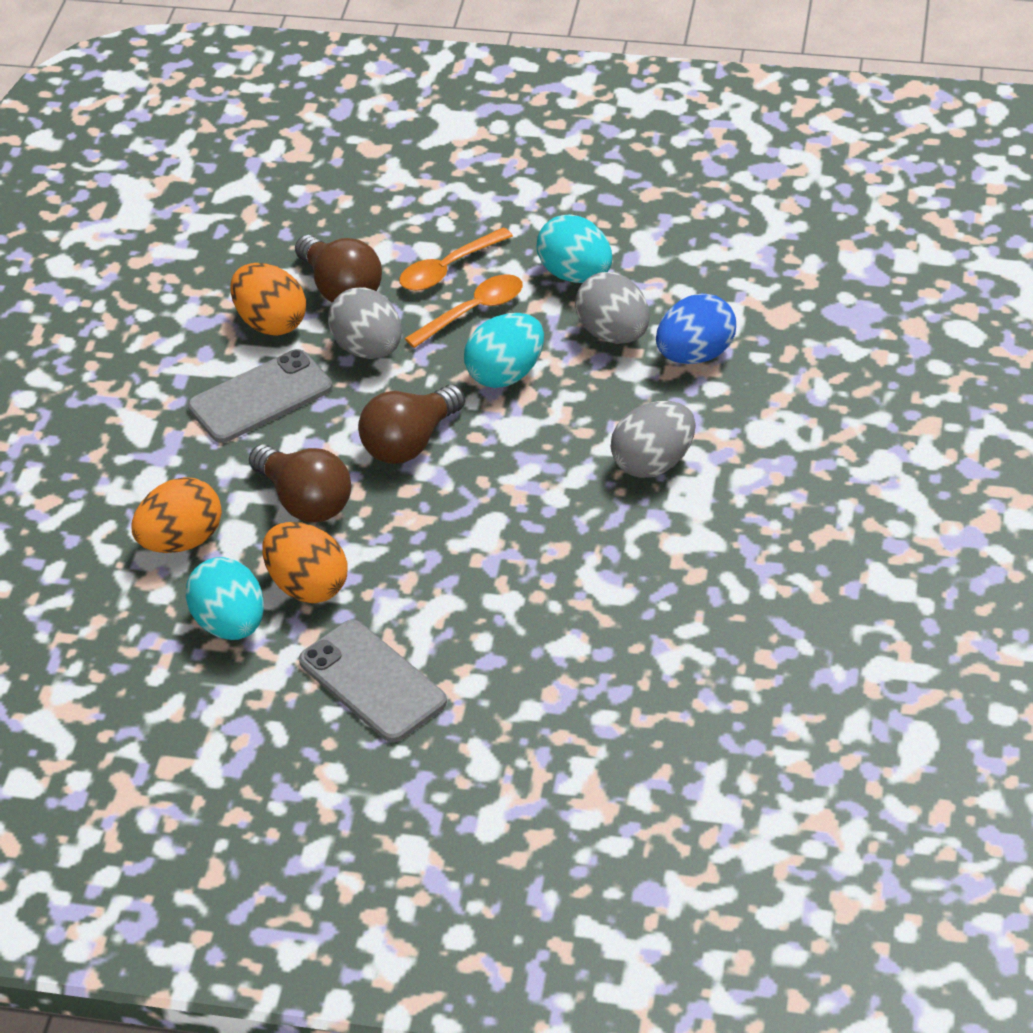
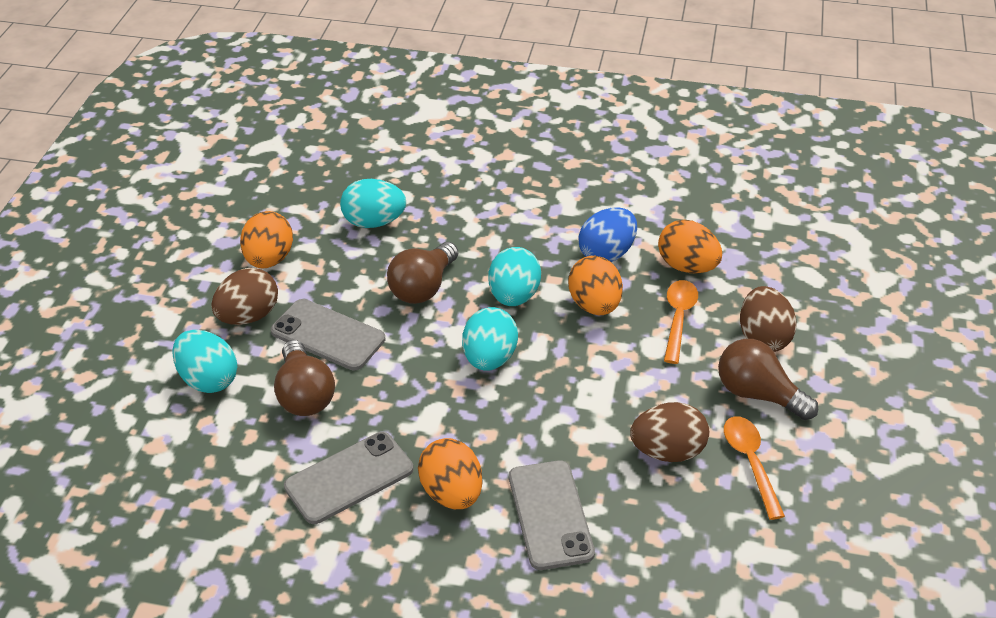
brown egg: 0 -> 3
grey egg: 3 -> 0
grey phone: 2 -> 3
orange egg: 3 -> 4
turquoise egg: 3 -> 4

